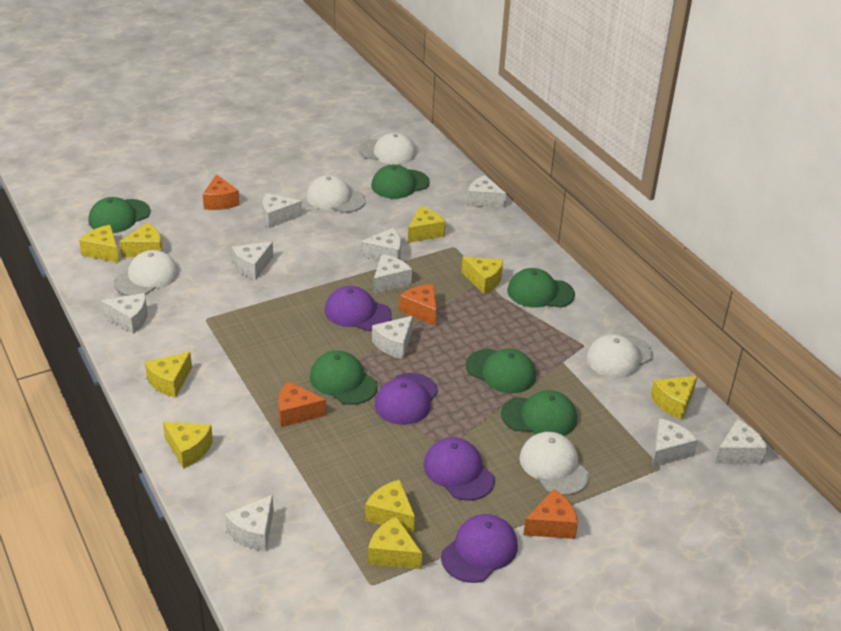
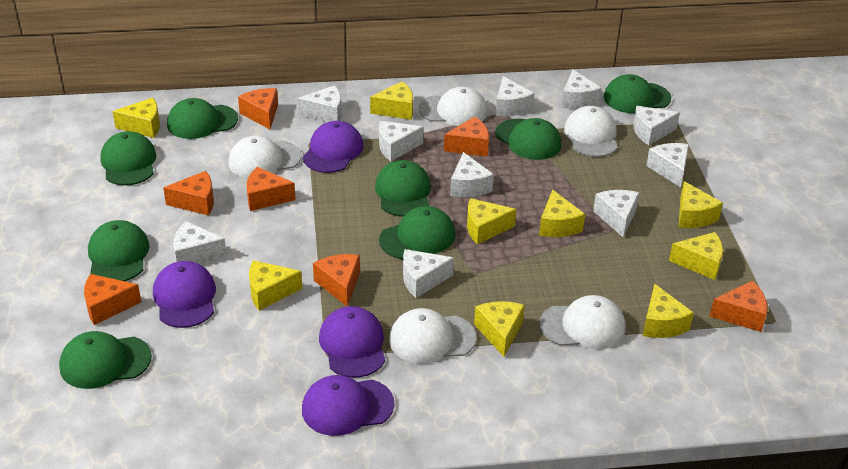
green cap: 6 -> 8
orange cheese: 4 -> 7

